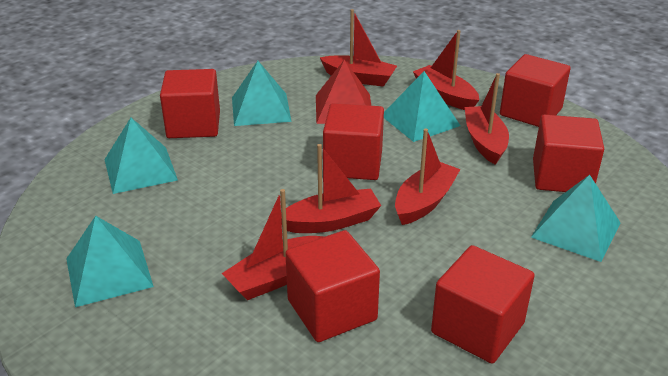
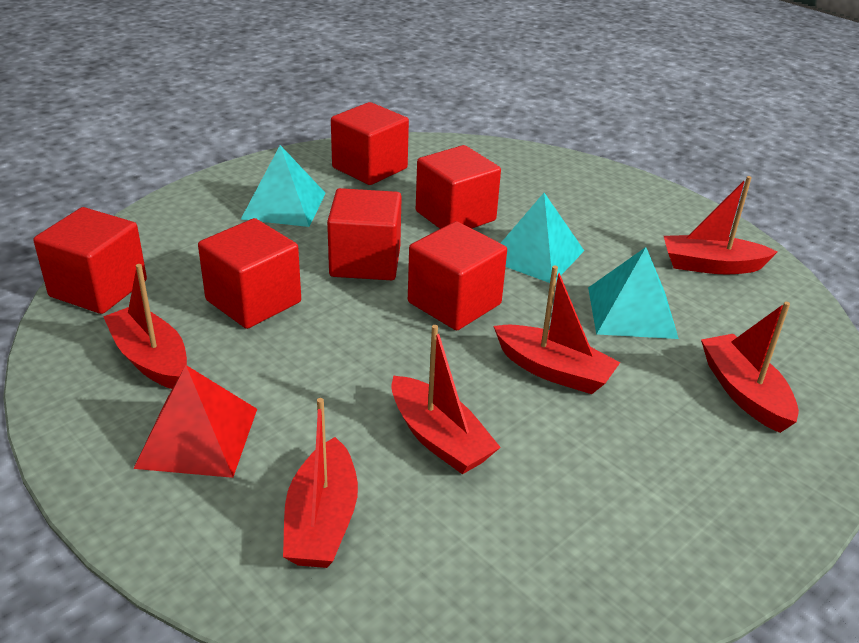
turquoise pyramid: 5 -> 3

